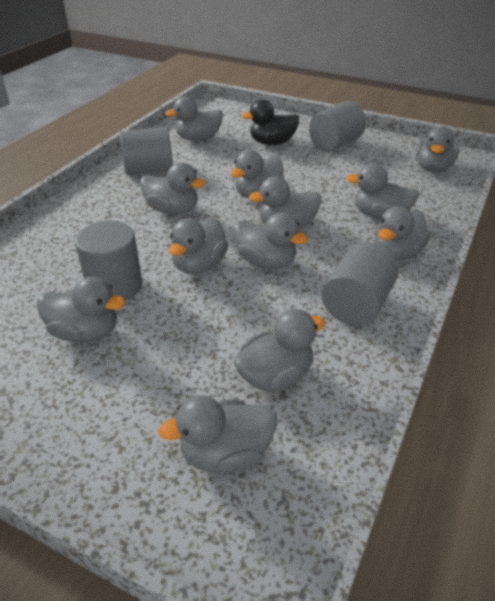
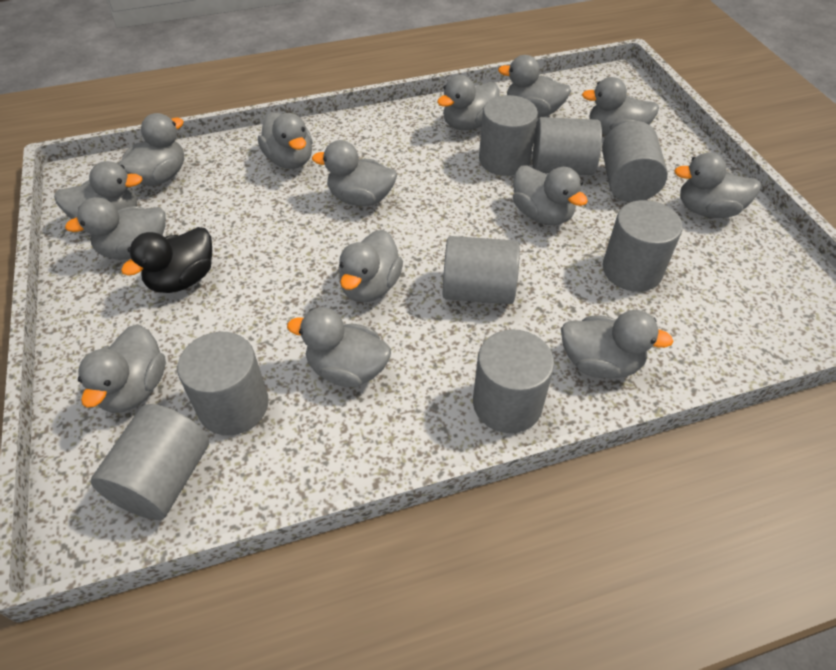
grey cylinder: 4 -> 8
grey duck: 12 -> 14

